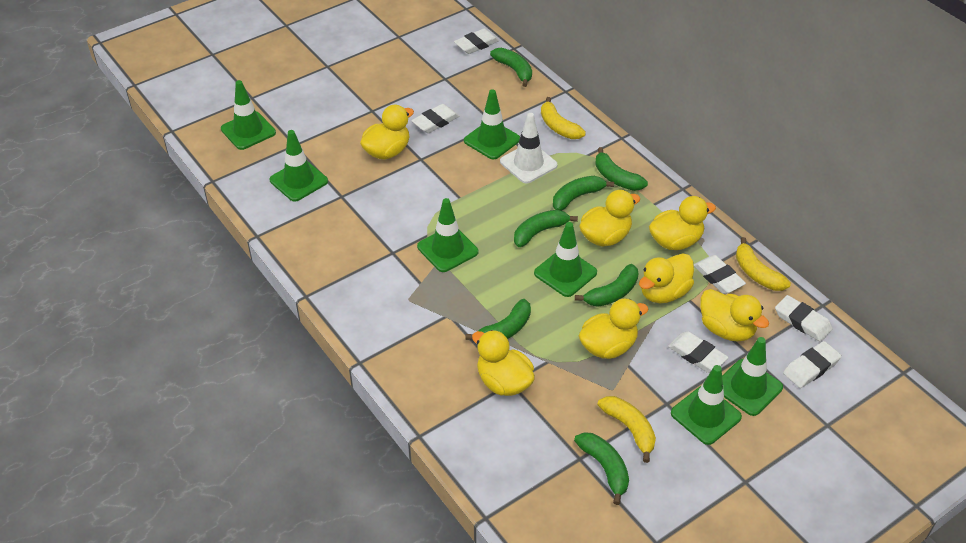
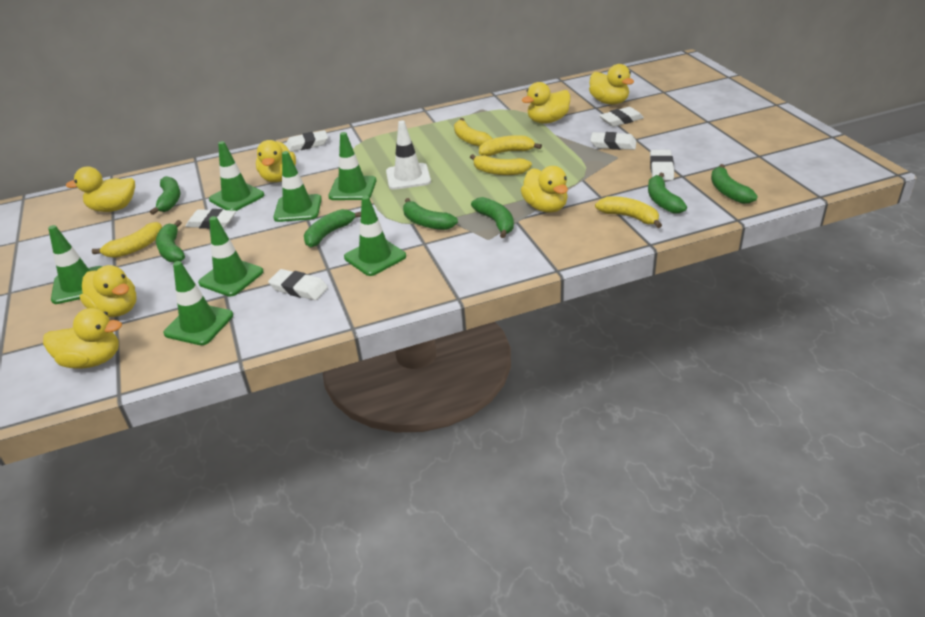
yellow banana: 3 -> 5

